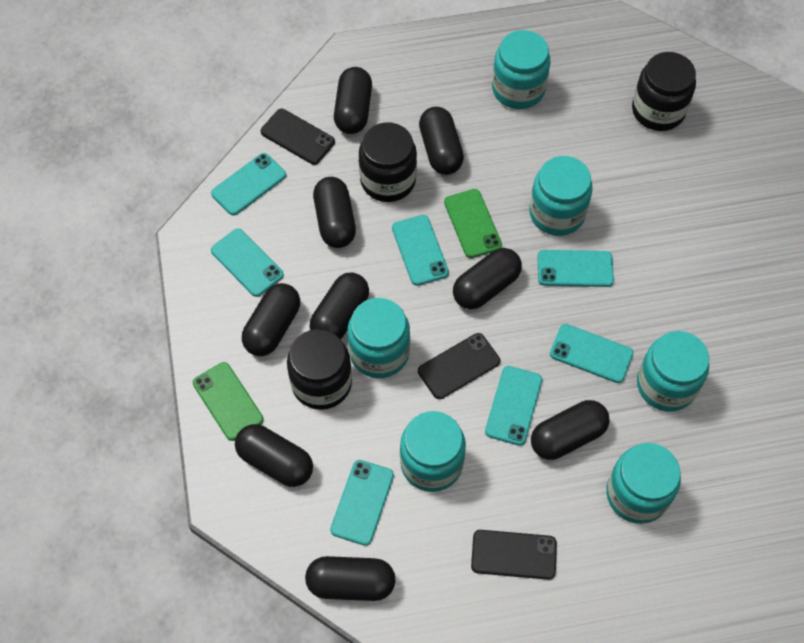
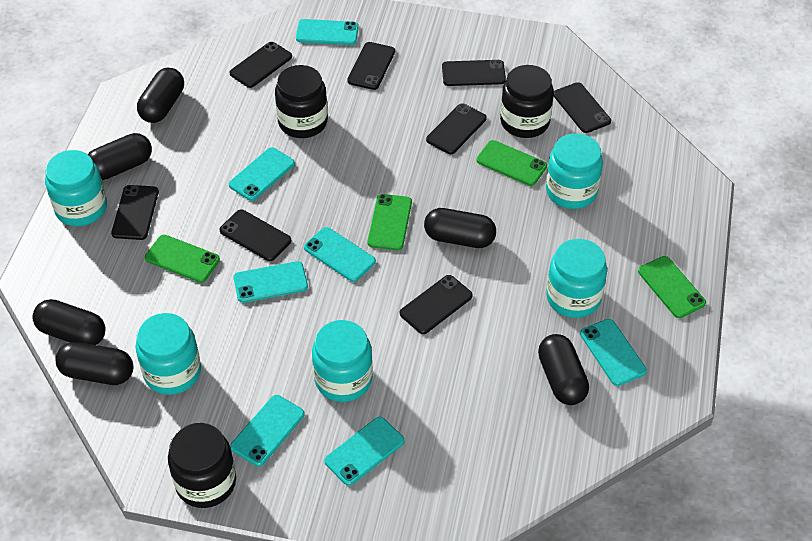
black capsule: 9 -> 6
black phone: 3 -> 8
green phone: 2 -> 4
turquoise jar: 6 -> 5

